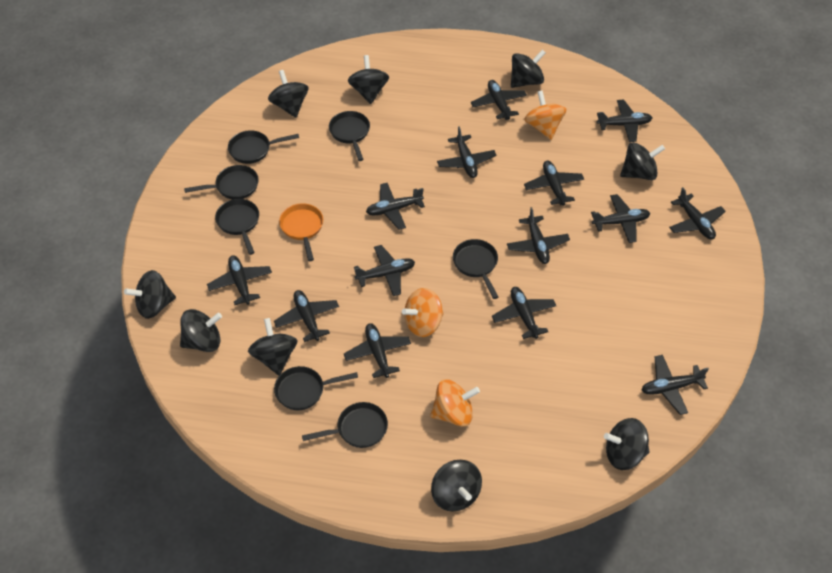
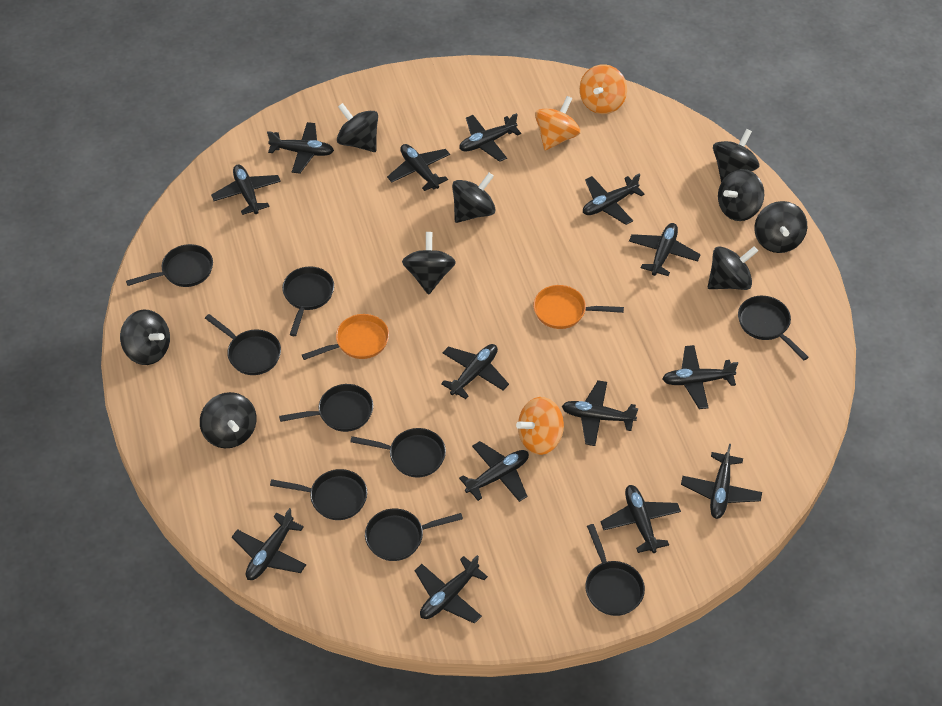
black pan: 7 -> 9
orange pan: 1 -> 2

